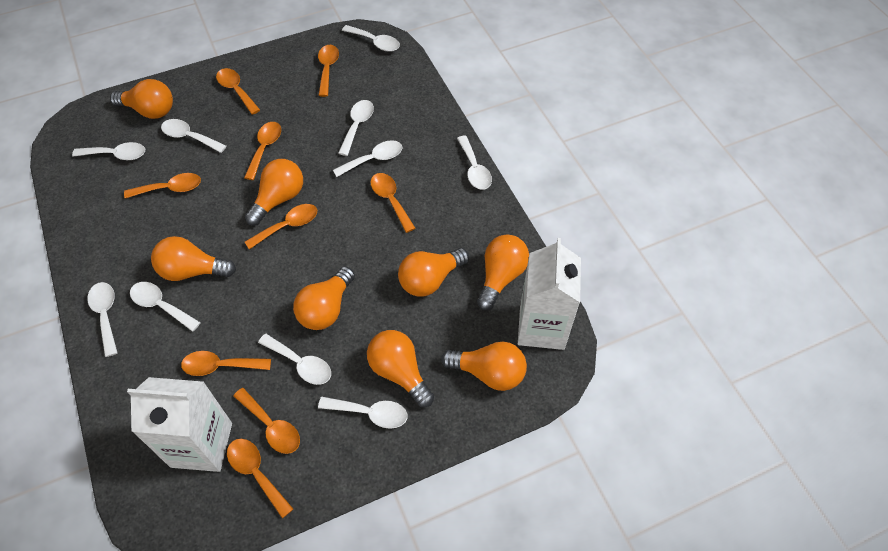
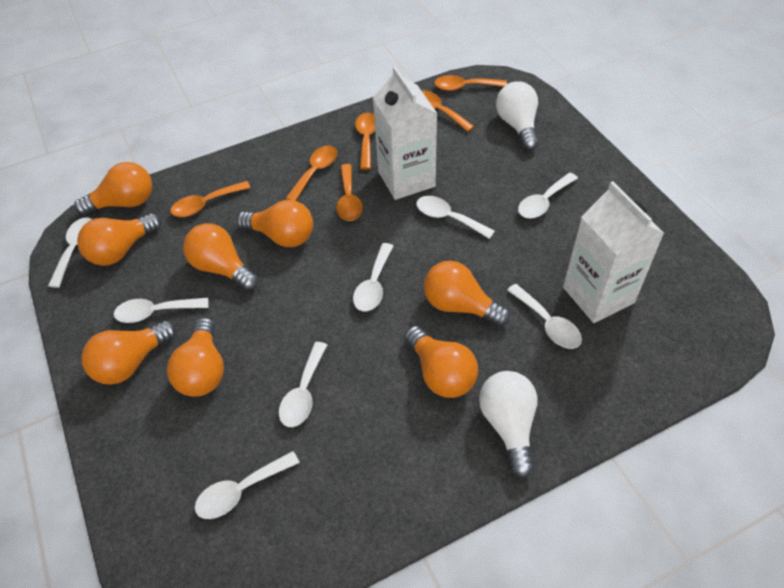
orange spoon: 9 -> 6
white light bulb: 0 -> 2
white spoon: 10 -> 8

